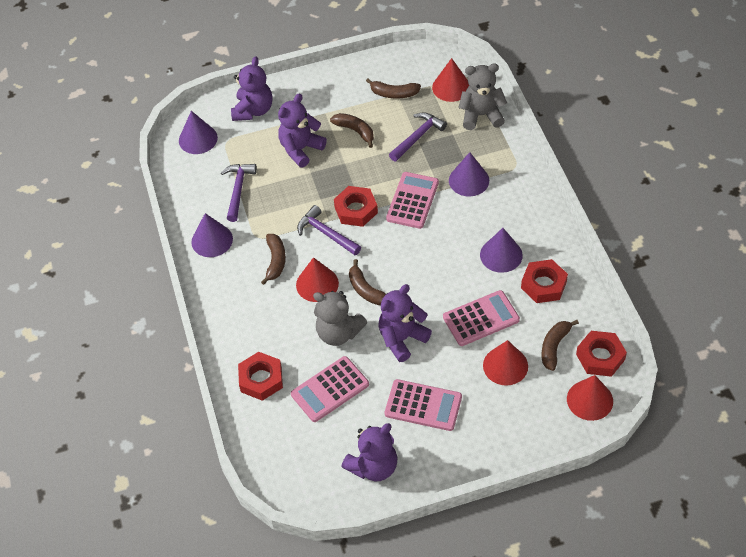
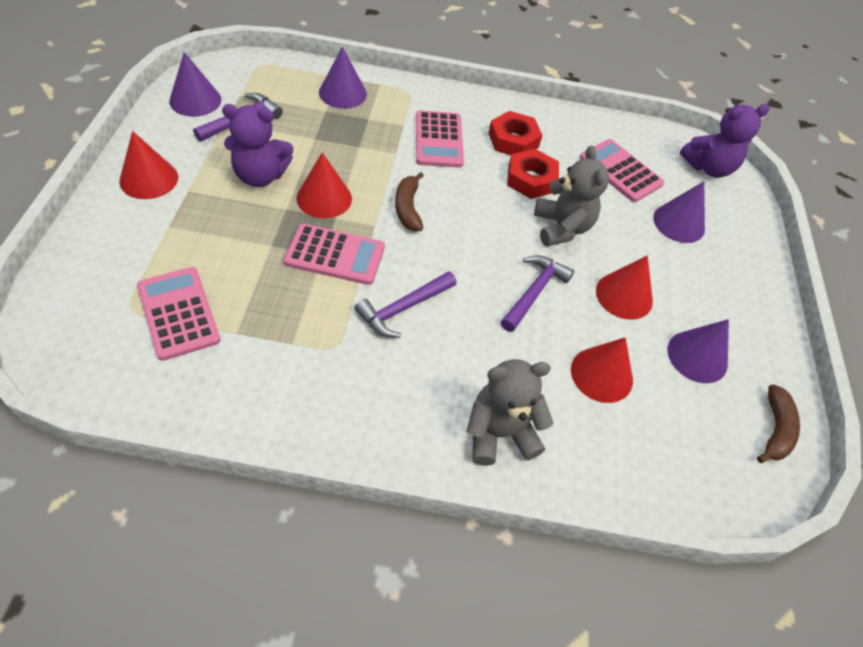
brown banana: 5 -> 2
purple teddy bear: 4 -> 2
red nut: 4 -> 2

